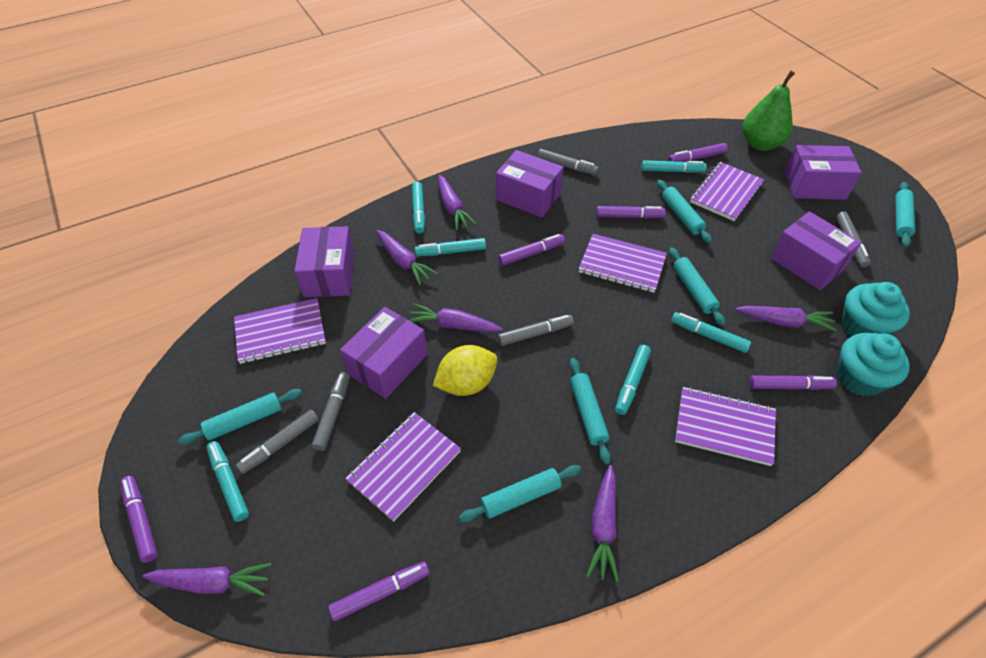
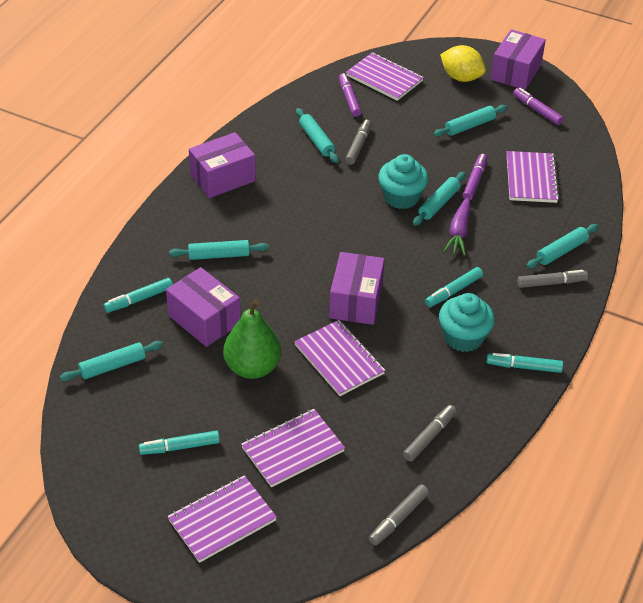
grey marker: 5 -> 4
purple box: 5 -> 4
purple carrot: 6 -> 1
purple marker: 6 -> 3
turquoise marker: 6 -> 4

